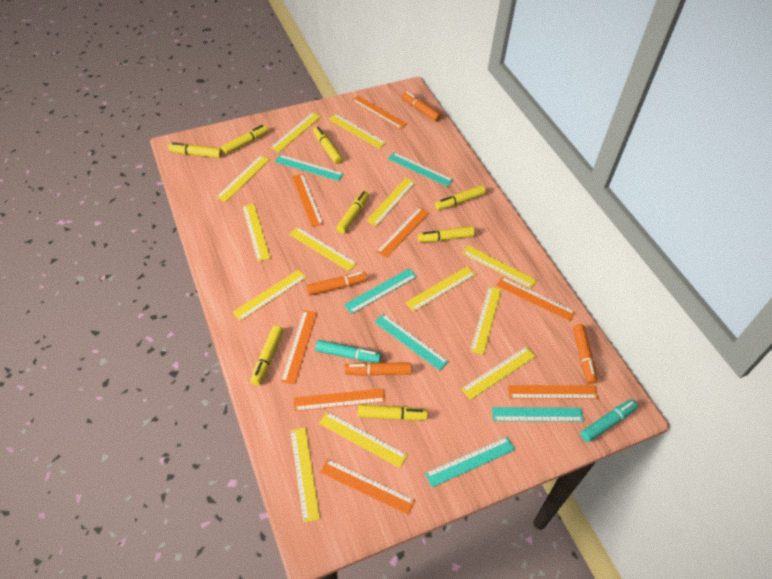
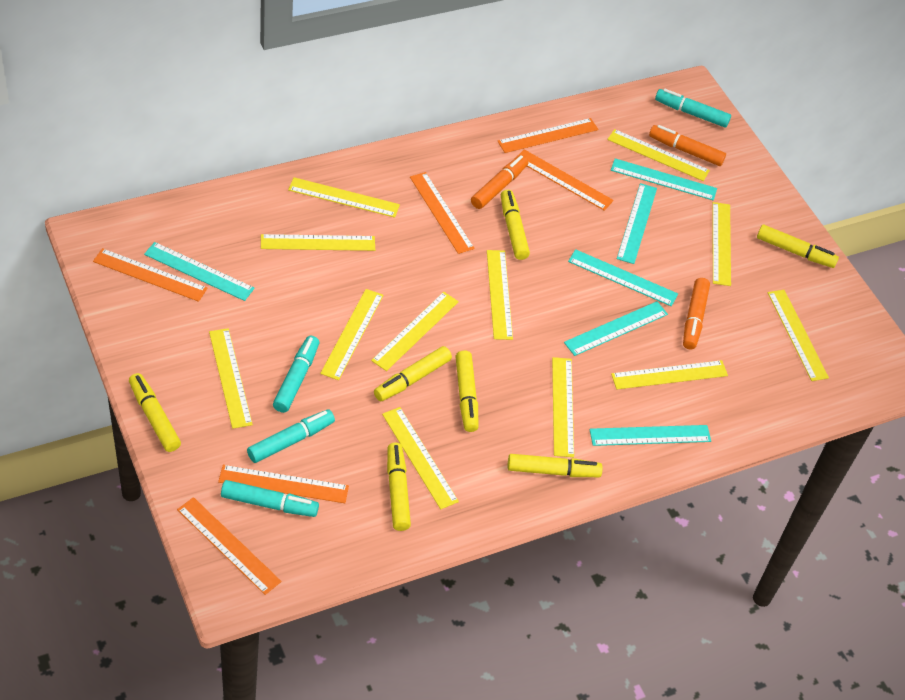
orange marker: 4 -> 3
orange ruler: 8 -> 6
turquoise marker: 2 -> 4
yellow marker: 8 -> 7
yellow ruler: 13 -> 12

